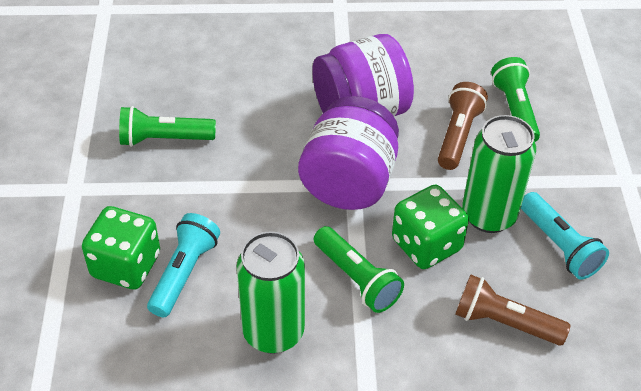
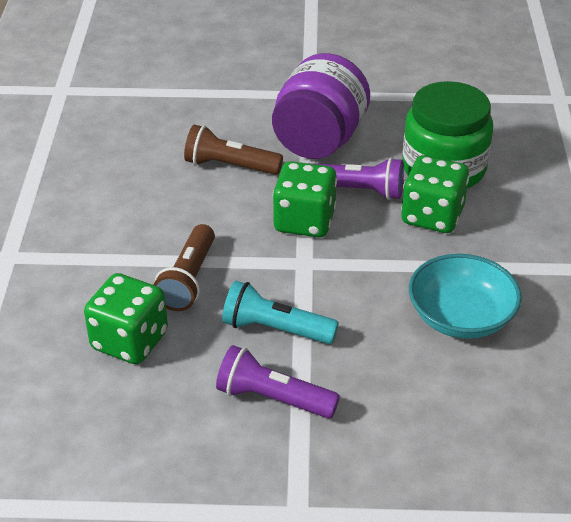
green can: 2 -> 0
green dice: 2 -> 3
green flashlight: 3 -> 0
green jar: 0 -> 1
purple flashlight: 0 -> 2
purple jar: 2 -> 1
turquoise bowl: 0 -> 1
turquoise flashlight: 2 -> 1

